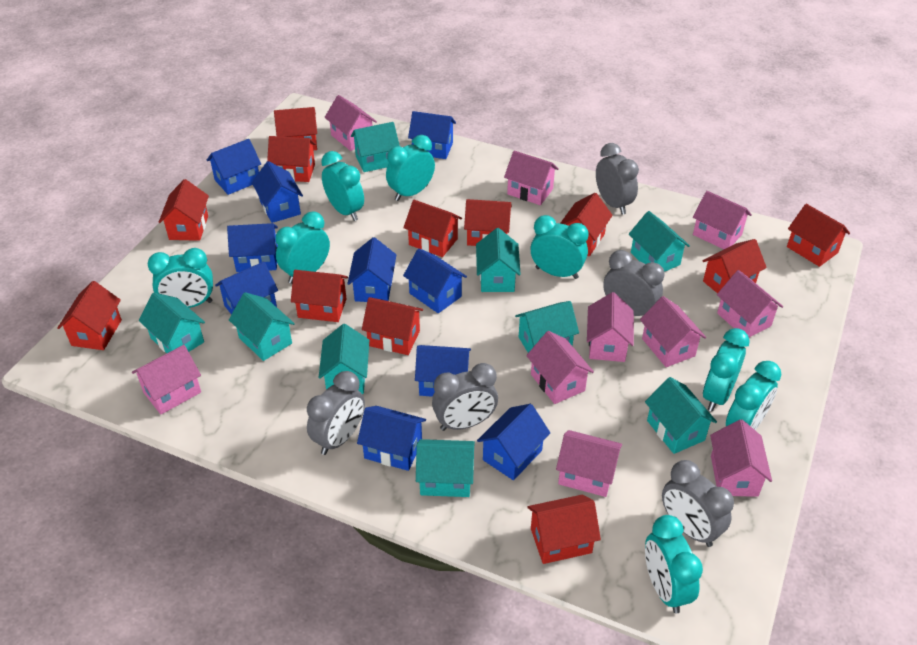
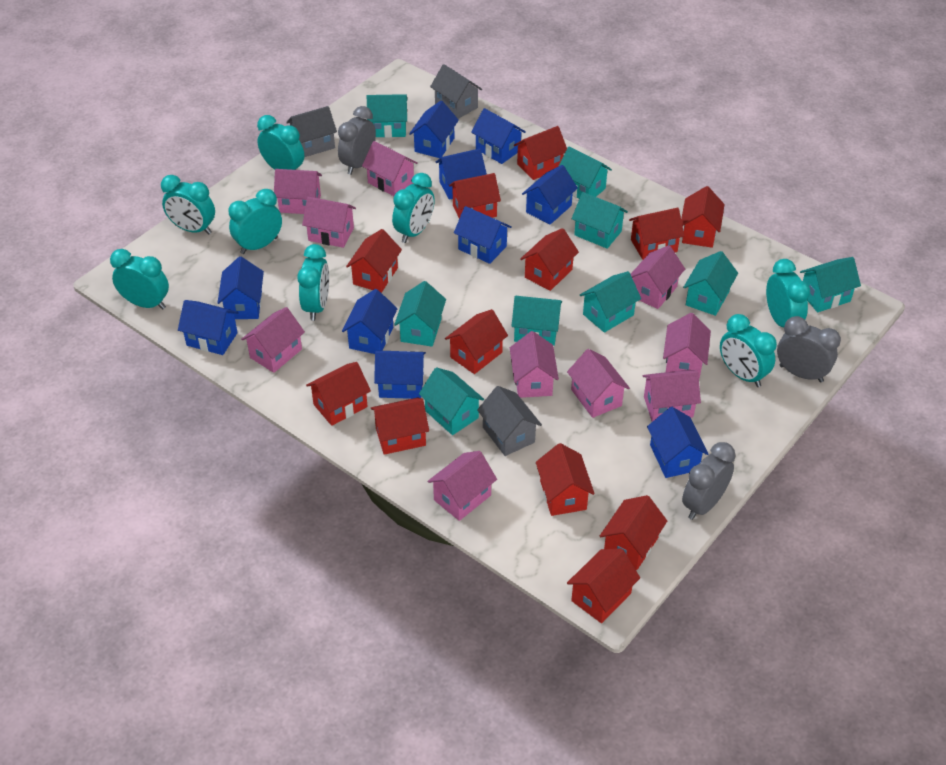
grey clock: 5 -> 3
grey house: 0 -> 3

